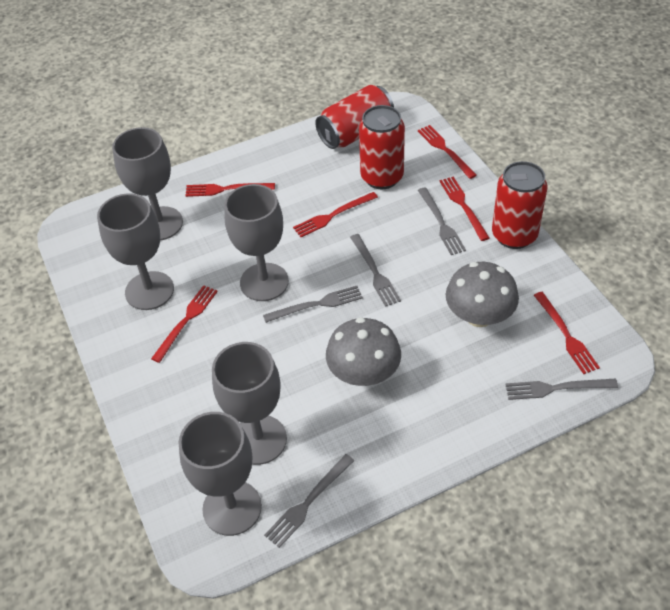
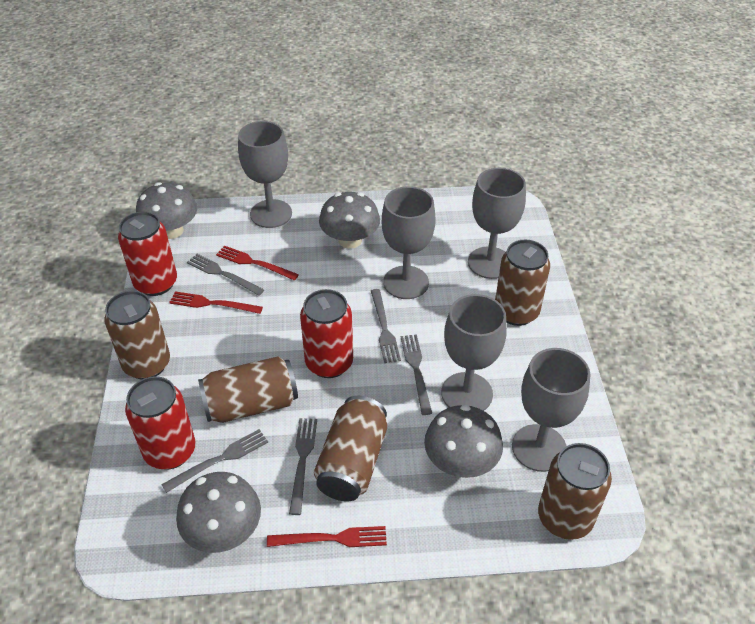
brown can: 0 -> 5
grey mushroom: 2 -> 4
red fork: 6 -> 3

